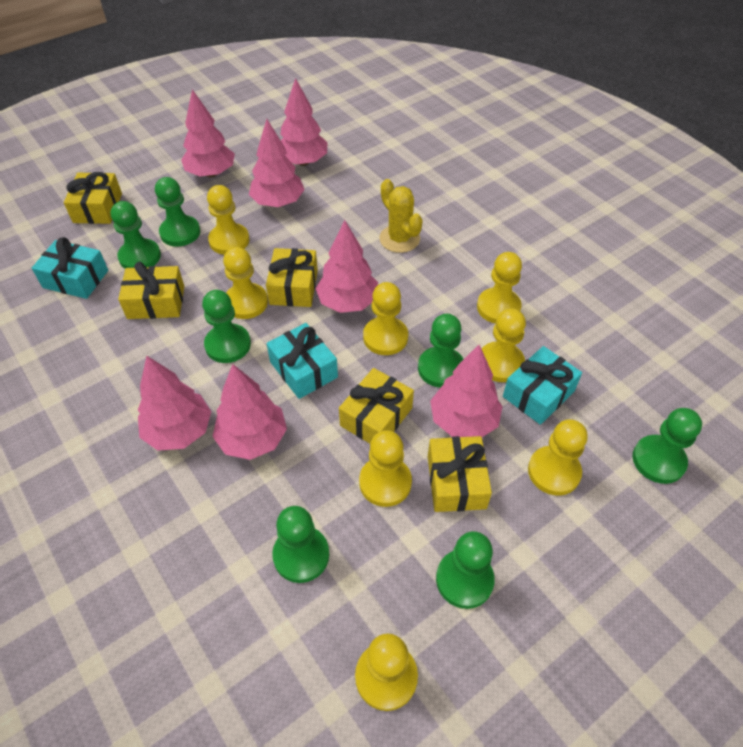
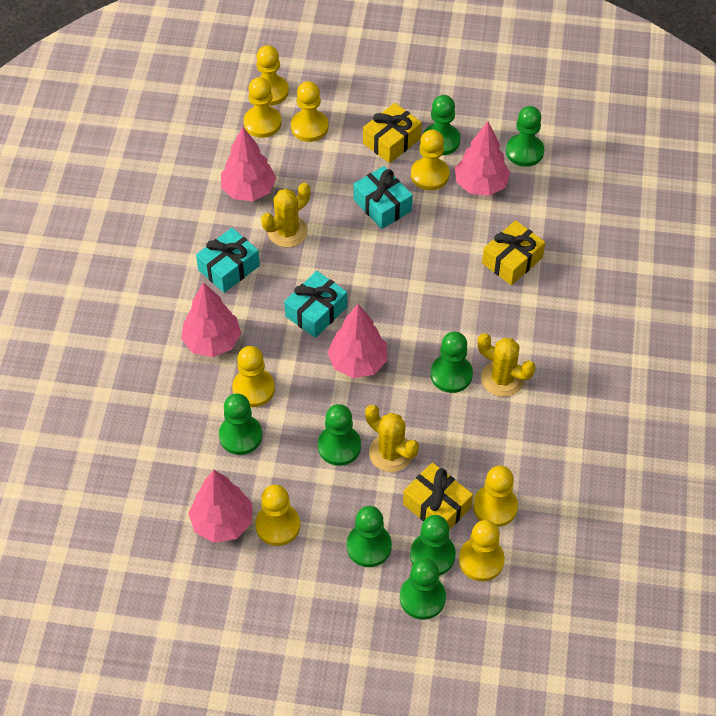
green pawn: 7 -> 8
pink tree: 7 -> 5
yellow cactus: 1 -> 3
yellow gift: 5 -> 3

